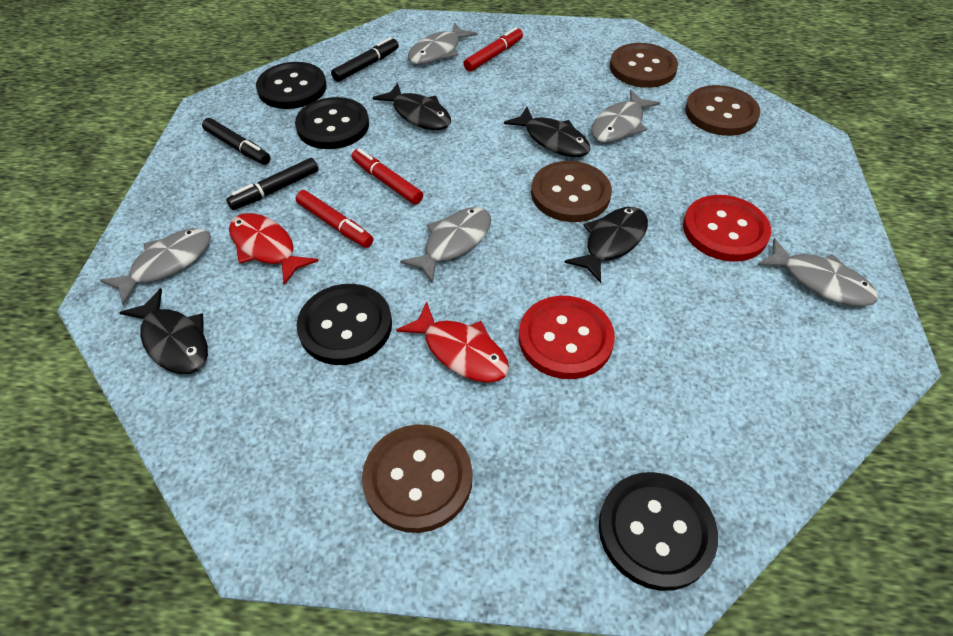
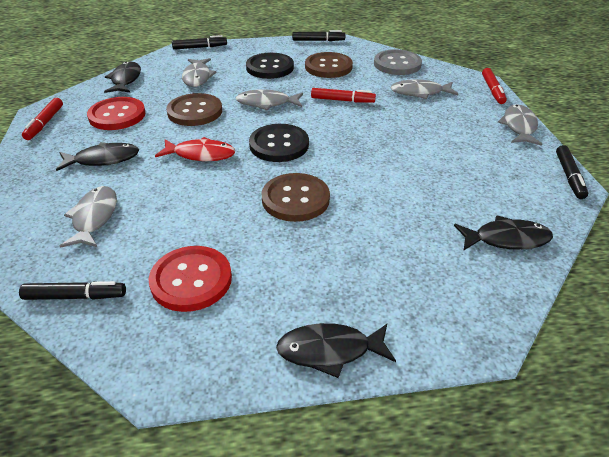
black button: 4 -> 2
black marker: 3 -> 4
brown button: 4 -> 3
grey button: 0 -> 1
red fish: 2 -> 1

